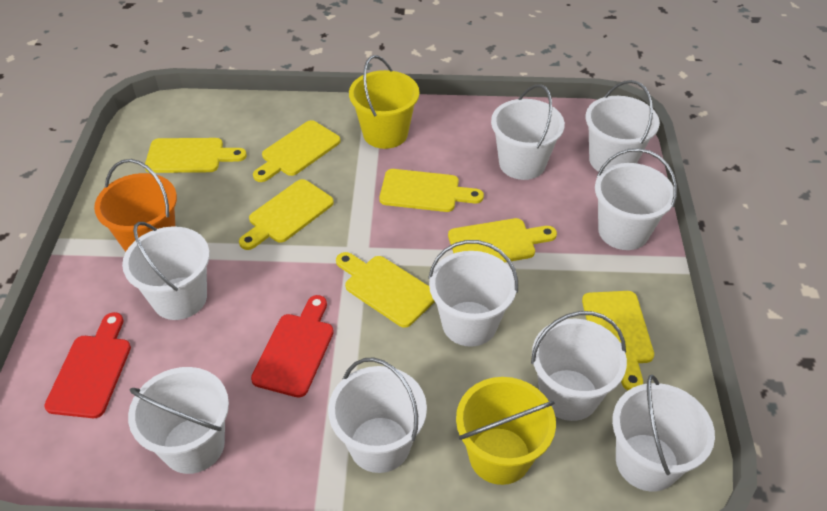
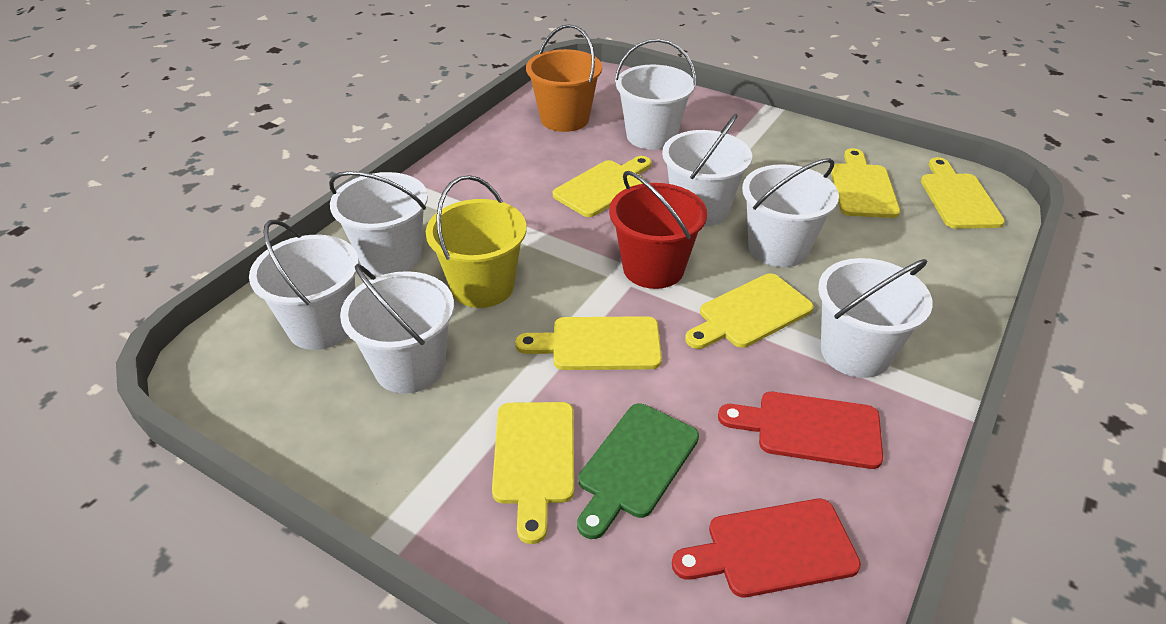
green cutting board: 0 -> 1
red bucket: 0 -> 1
white bucket: 9 -> 7
yellow bucket: 2 -> 1
yellow cutting board: 7 -> 6

